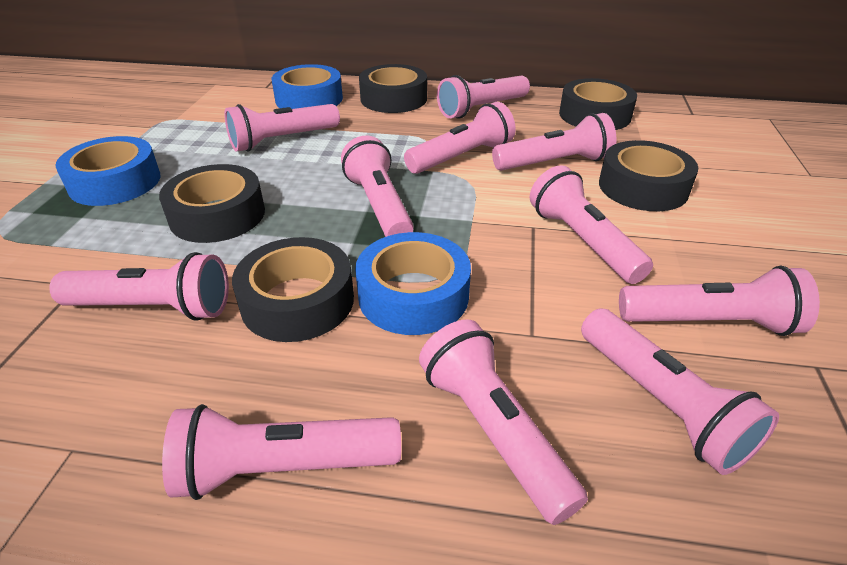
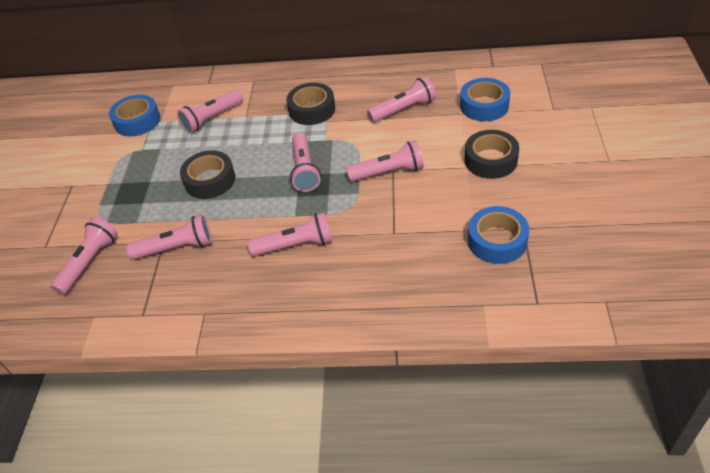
black tape: 5 -> 3
pink flashlight: 11 -> 7

